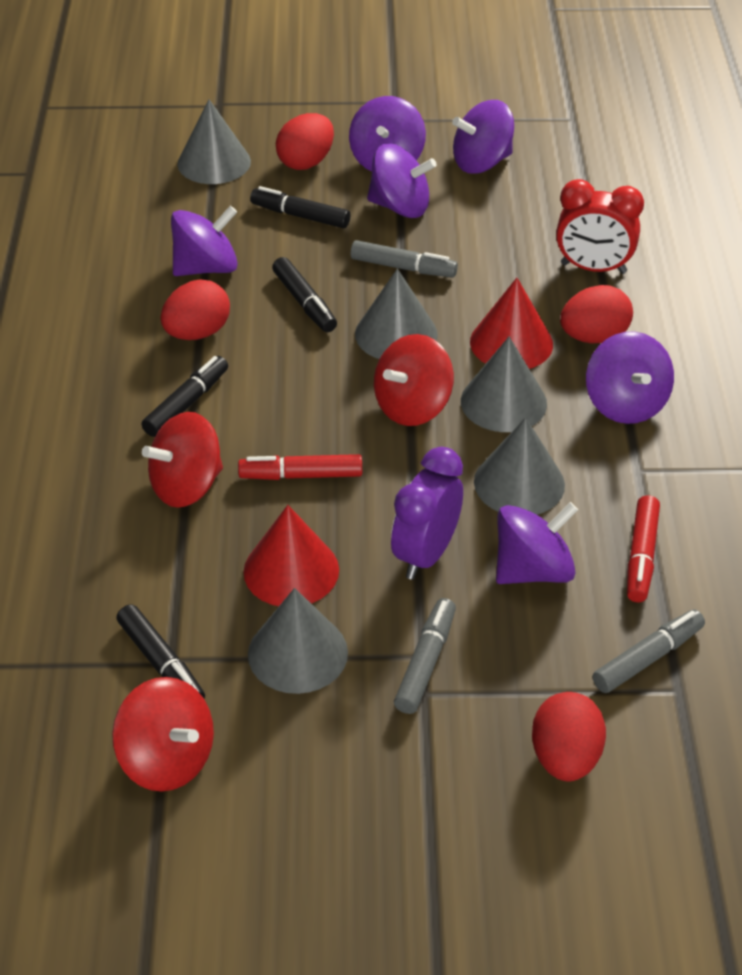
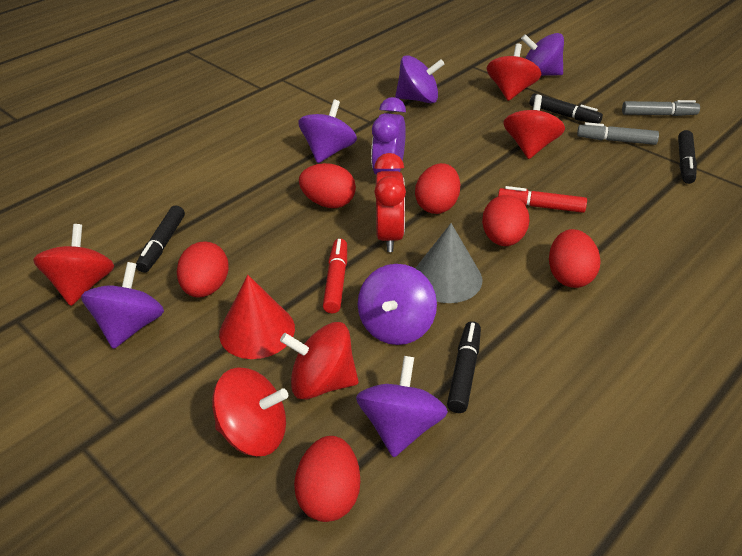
grey cone: 5 -> 1
grey marker: 3 -> 2
red cone: 2 -> 1
red egg: 4 -> 6
red spinning top: 3 -> 5

